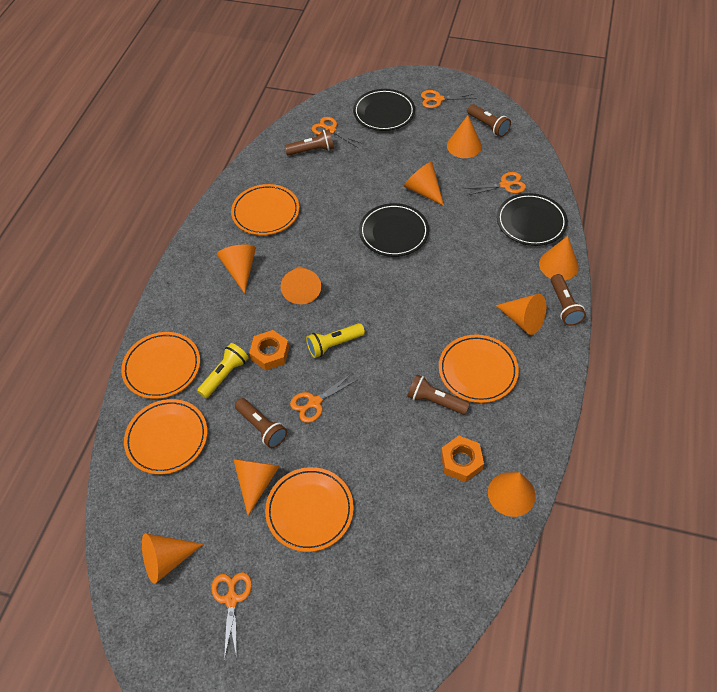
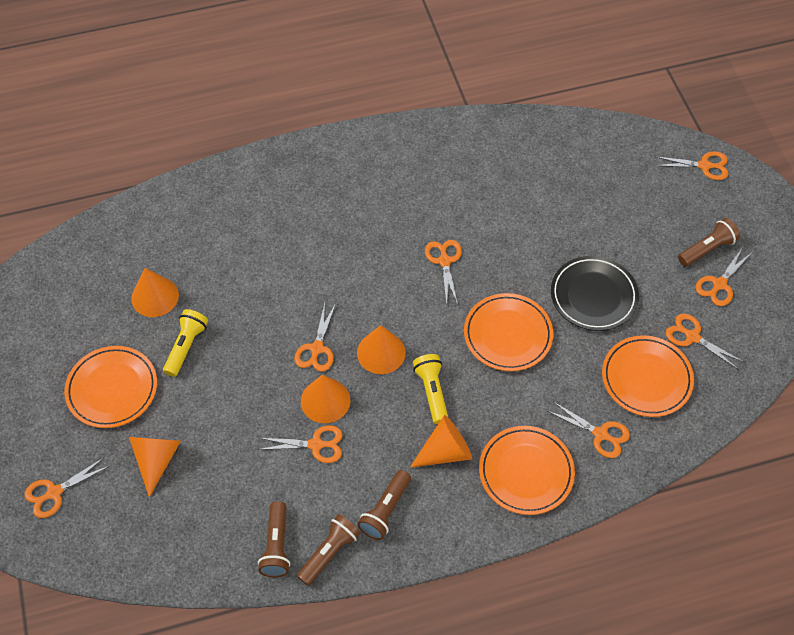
black plate: 3 -> 1
brown flashlight: 5 -> 4
orange cone: 9 -> 5
orange nut: 2 -> 0
orange plate: 5 -> 4
orange scissors: 5 -> 8

